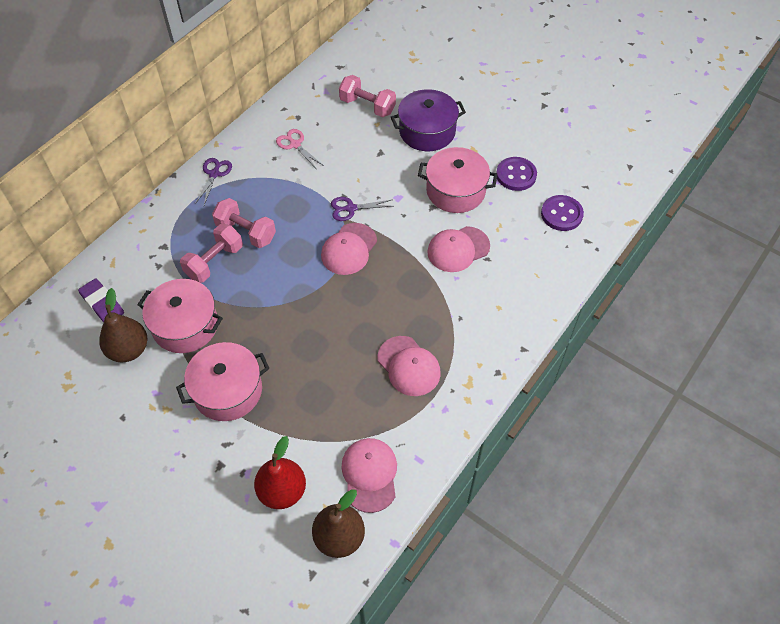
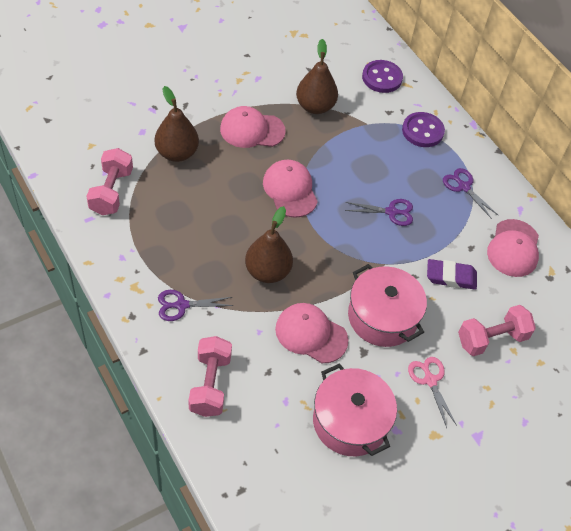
brown pear: 2 -> 3
pink pot: 3 -> 2
purple pot: 1 -> 0
purple scissors: 2 -> 3
red pear: 1 -> 0

